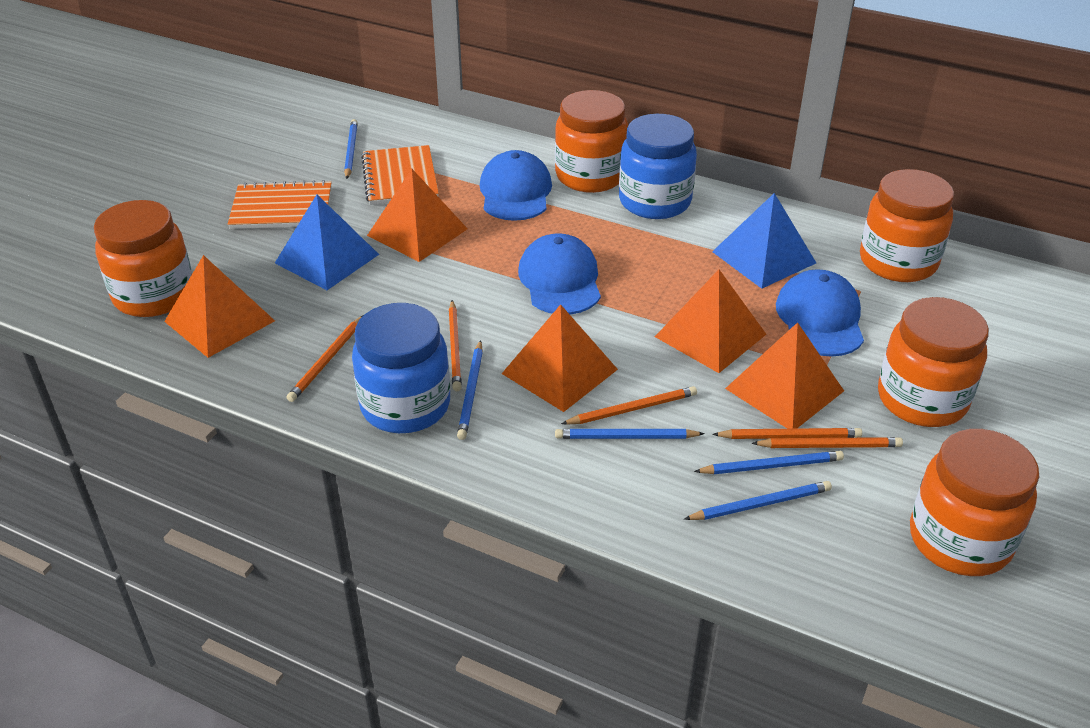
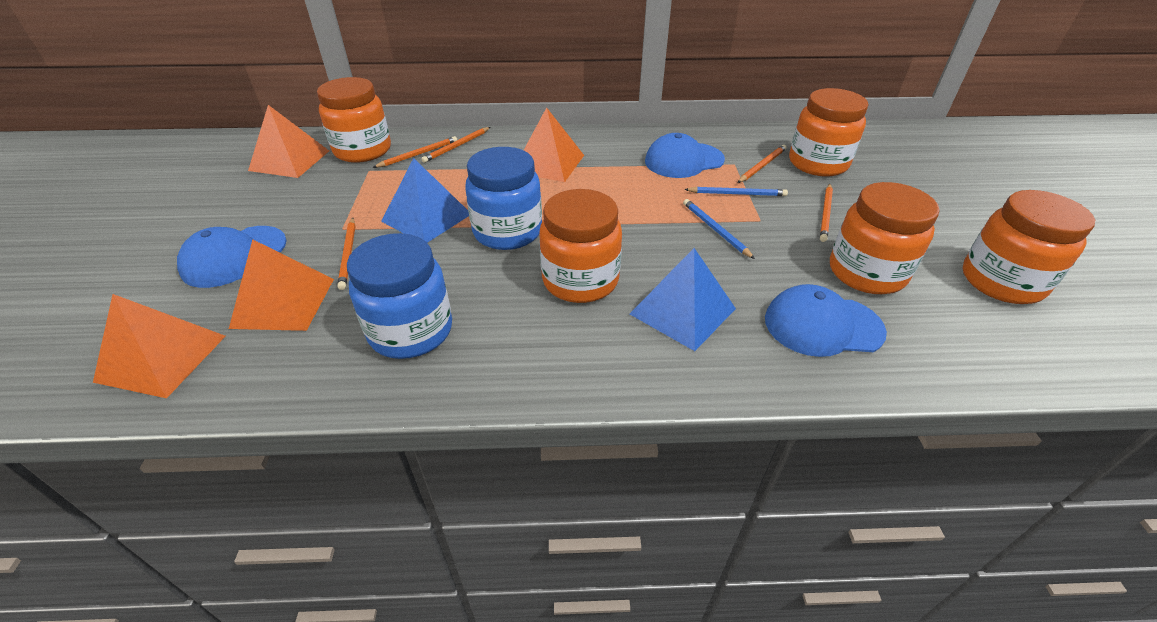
blue pencil: 5 -> 2
orange notebook: 2 -> 0
orange pyramid: 5 -> 4

